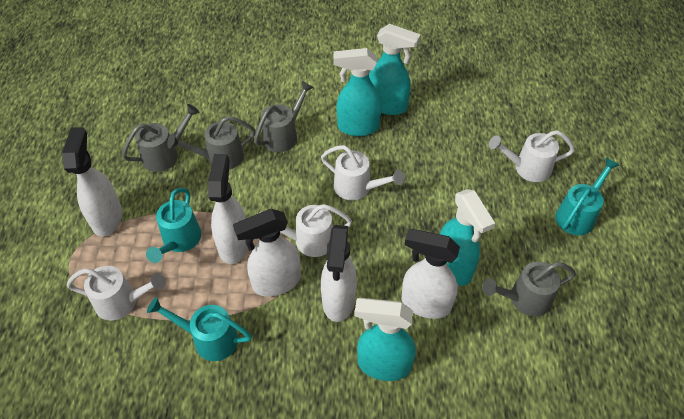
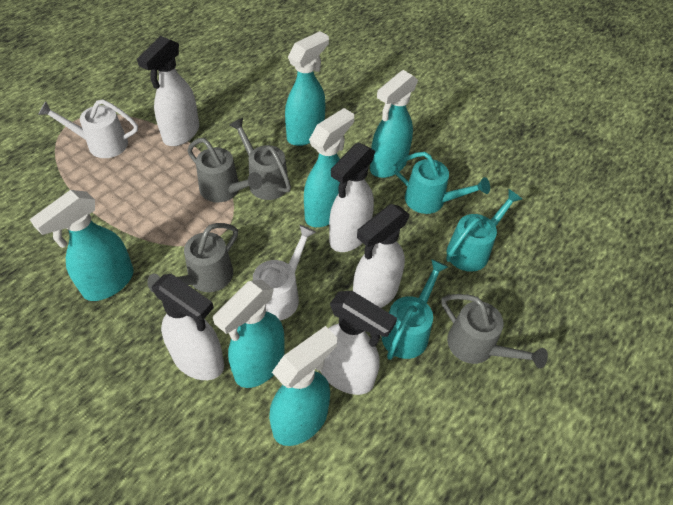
turquoise spray bottle: 4 -> 6
white watering can: 4 -> 2

